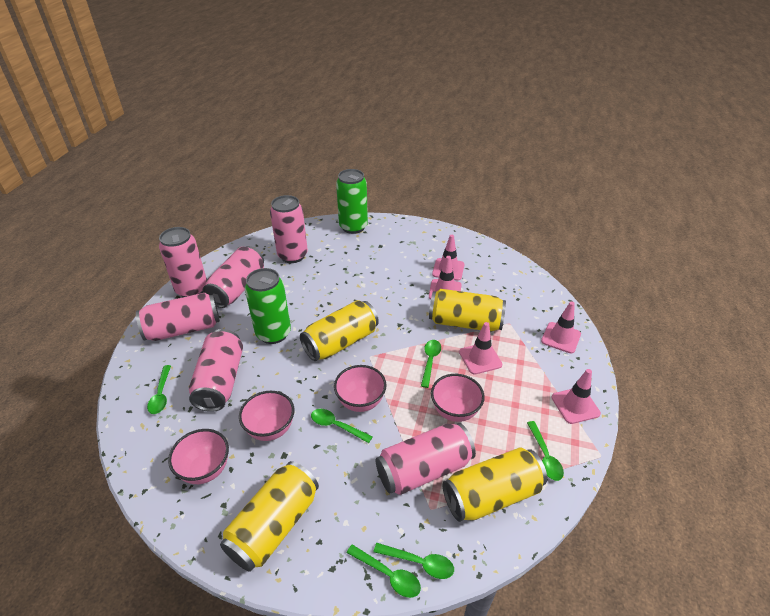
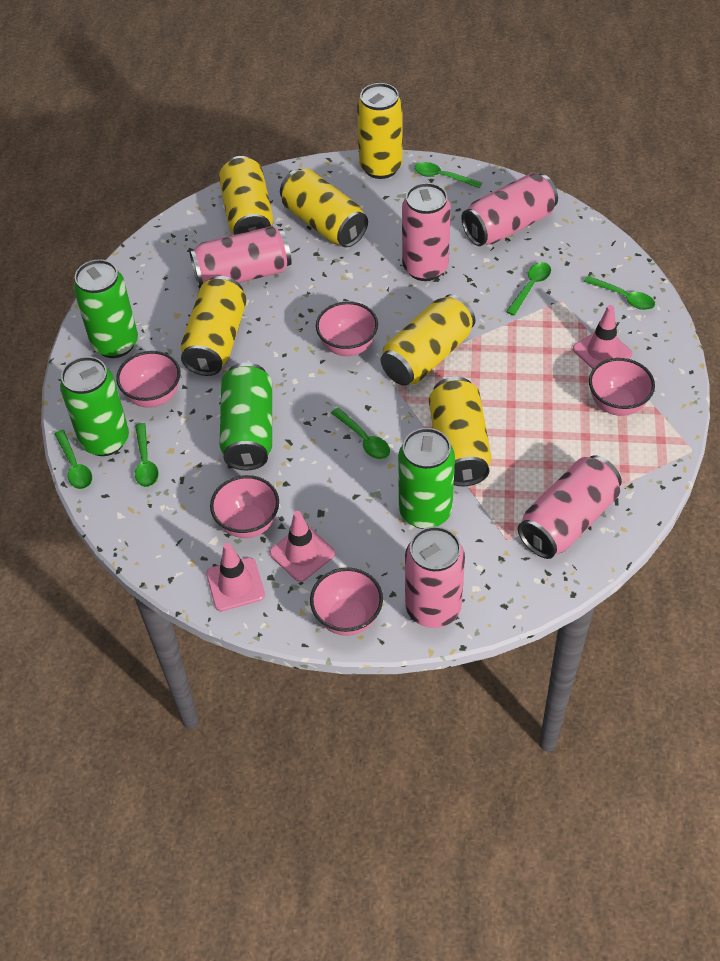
green can: 2 -> 4
pink bowl: 4 -> 5
pink can: 6 -> 5
pink traffic cone: 5 -> 3
yellow can: 4 -> 6

